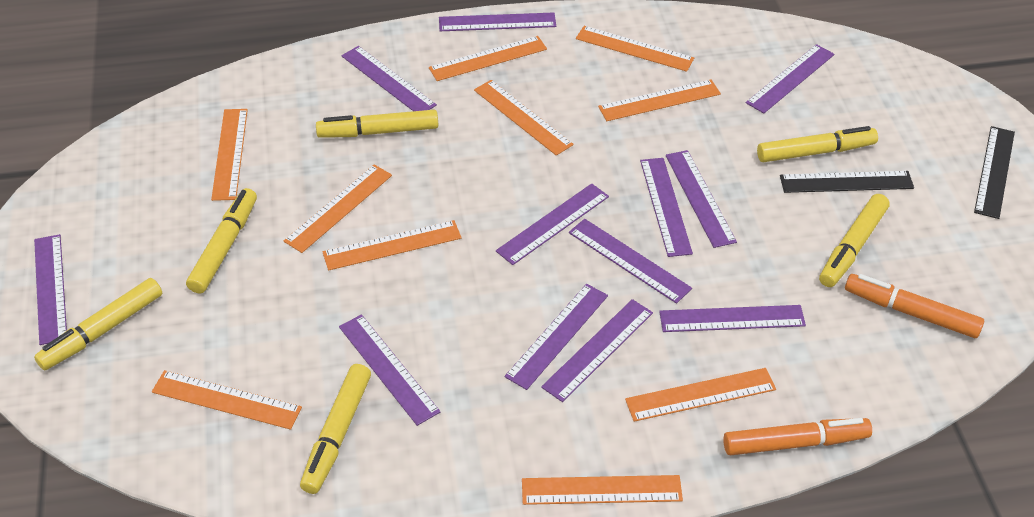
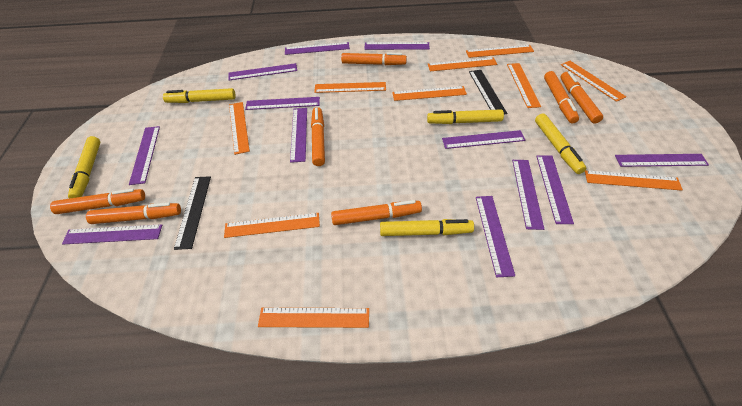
orange marker: 2 -> 7
yellow marker: 6 -> 5

